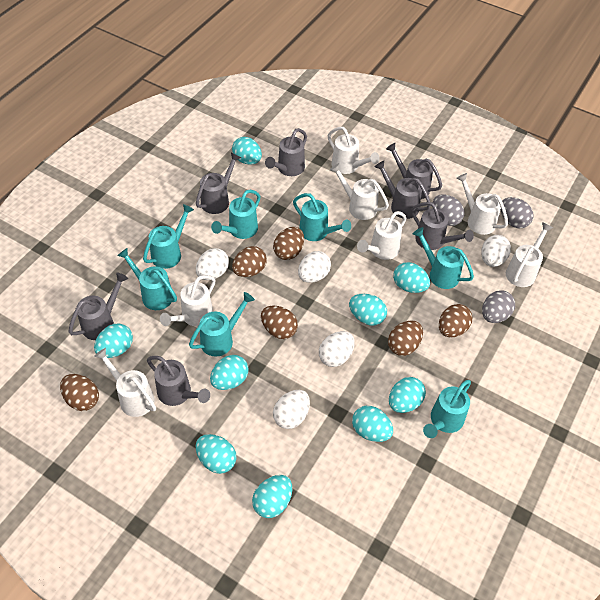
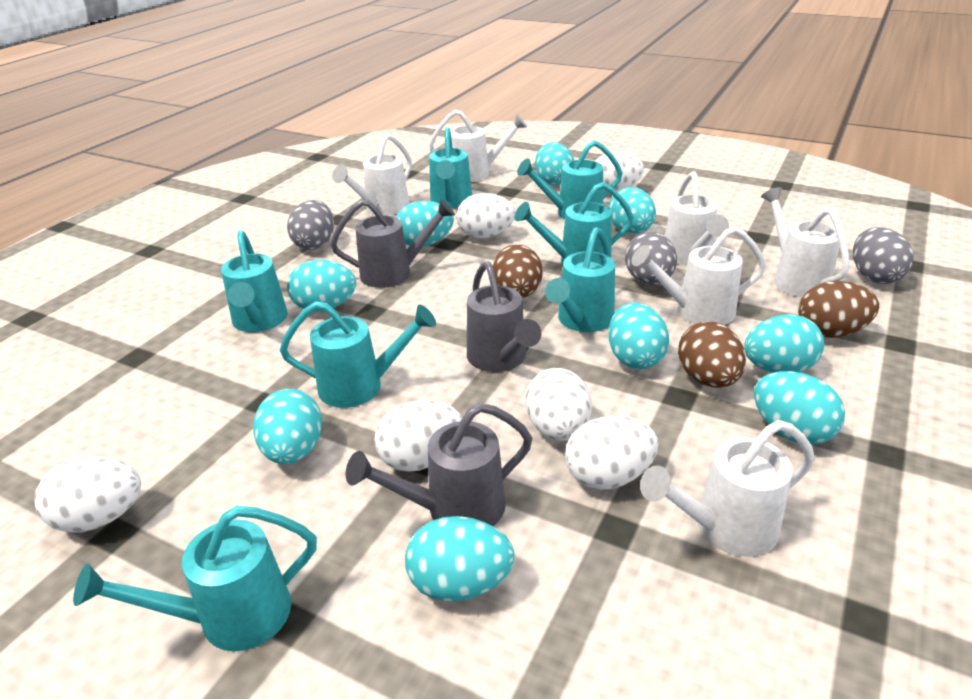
brown egg: 6 -> 3
grey watering can: 7 -> 3
white egg: 5 -> 6
white watering can: 7 -> 6

